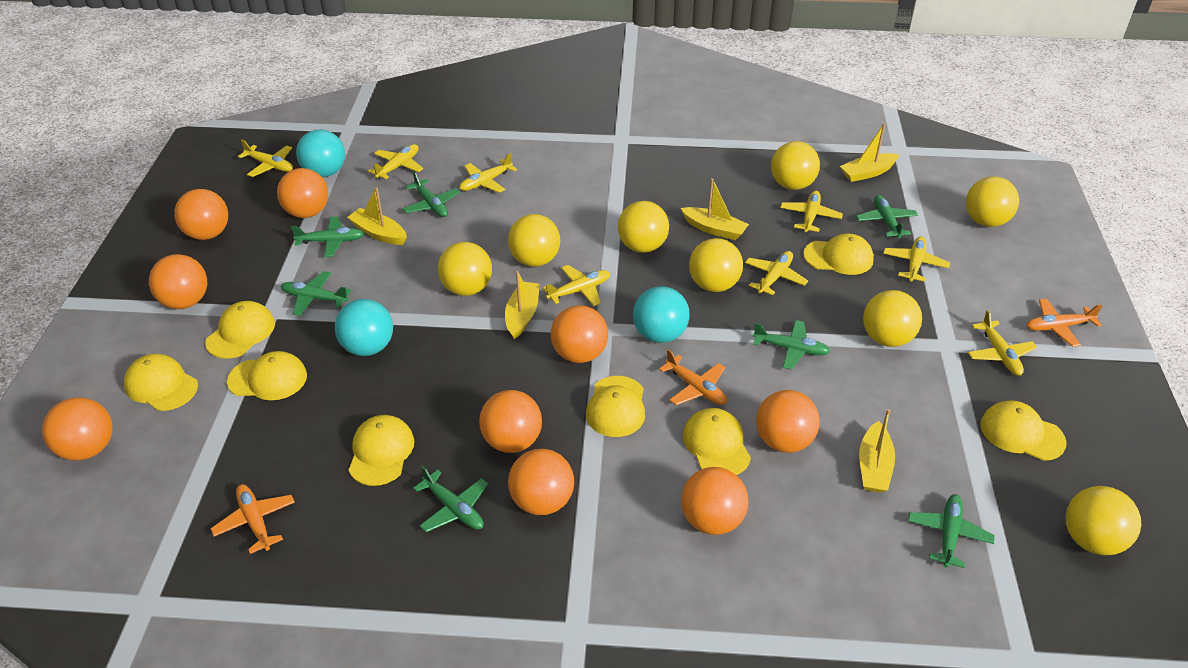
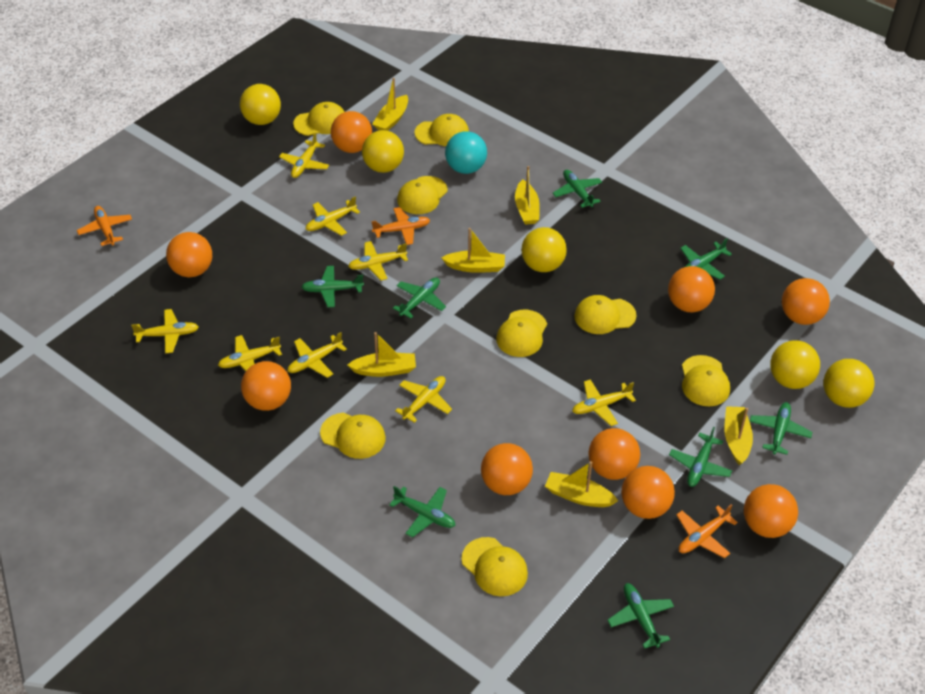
green plane: 7 -> 8
turquoise ball: 3 -> 1
yellow ball: 8 -> 5
yellow boat: 5 -> 6

